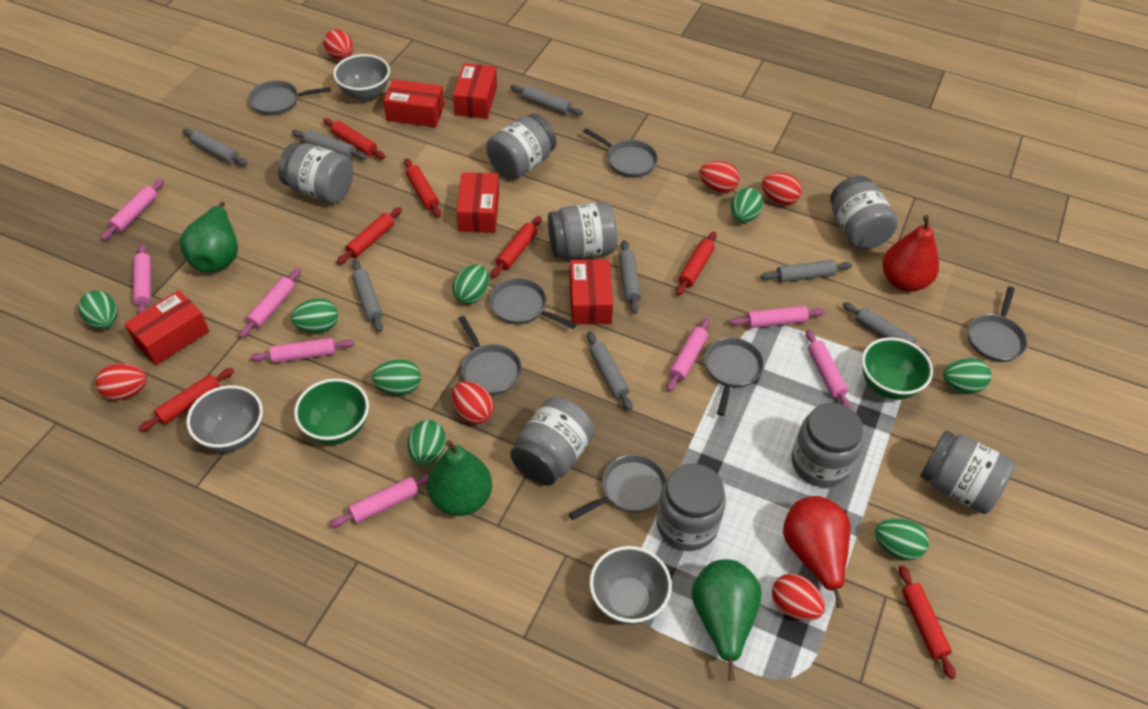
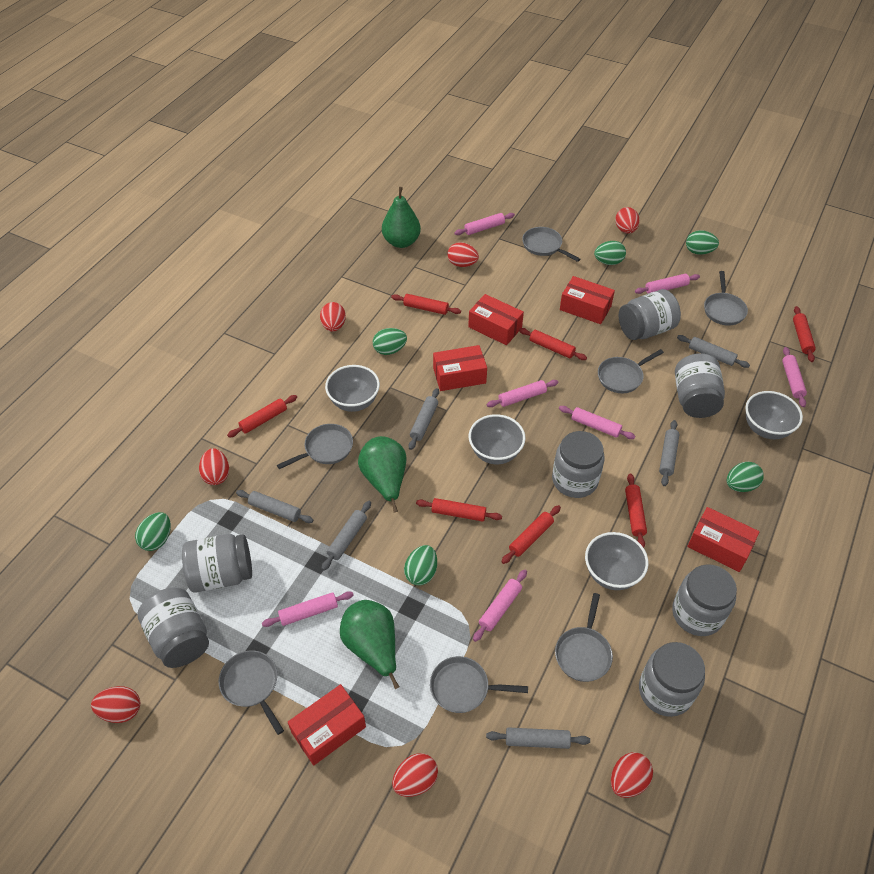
green bowl: 2 -> 0
green egg: 8 -> 6
grey bowl: 3 -> 4
grey jar: 8 -> 7
grey rolling pin: 8 -> 6
pink rolling pin: 8 -> 7
red egg: 6 -> 7
red pear: 2 -> 0

